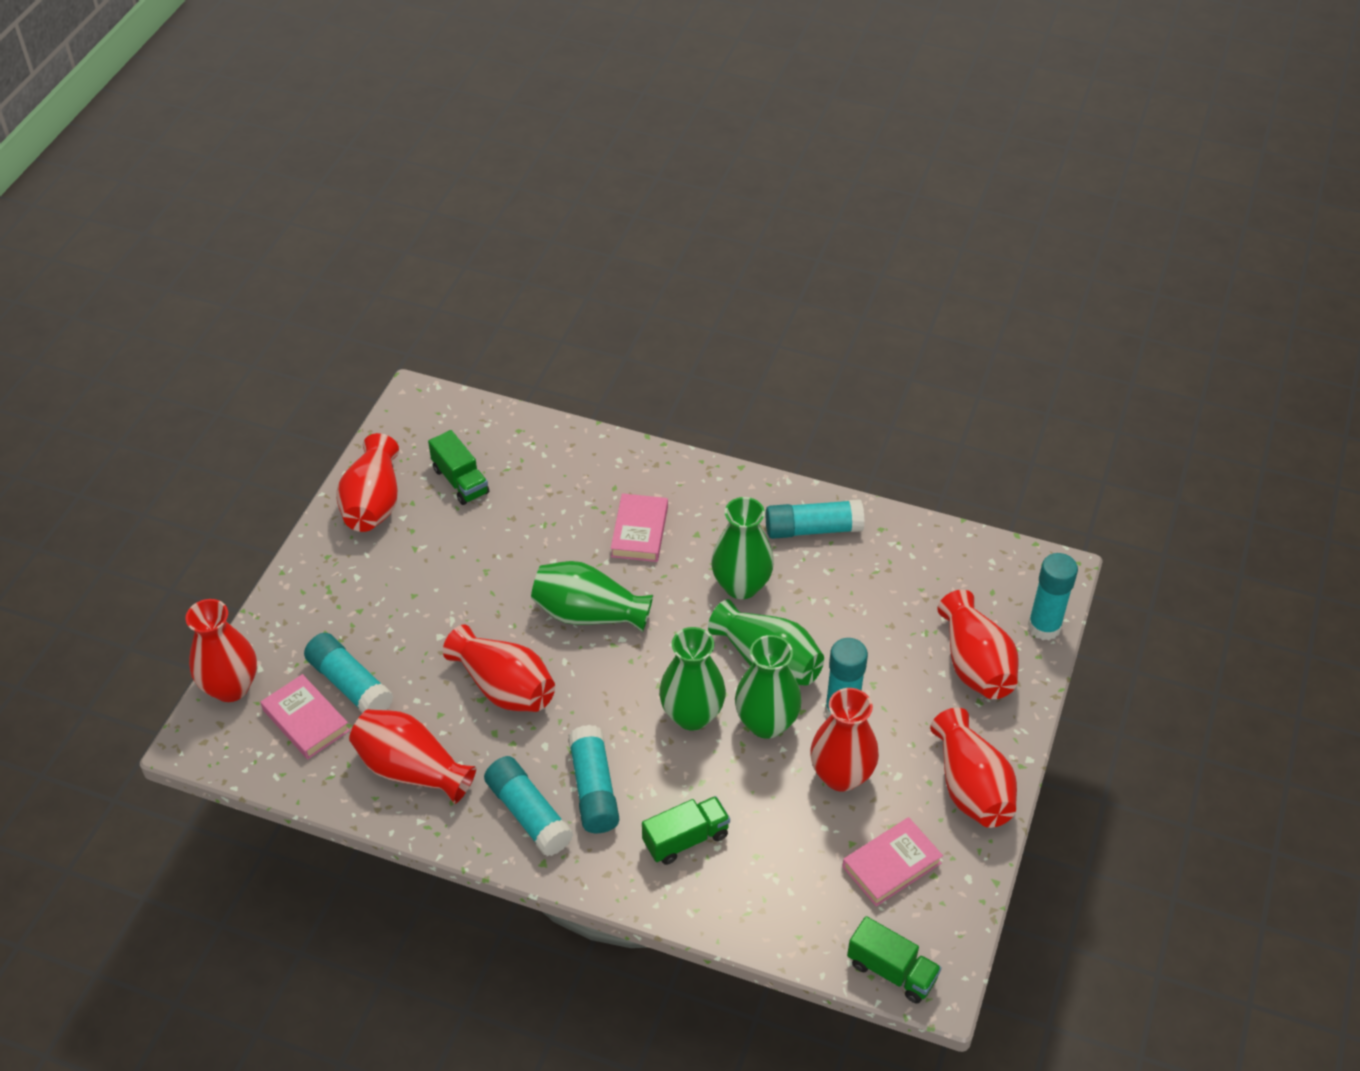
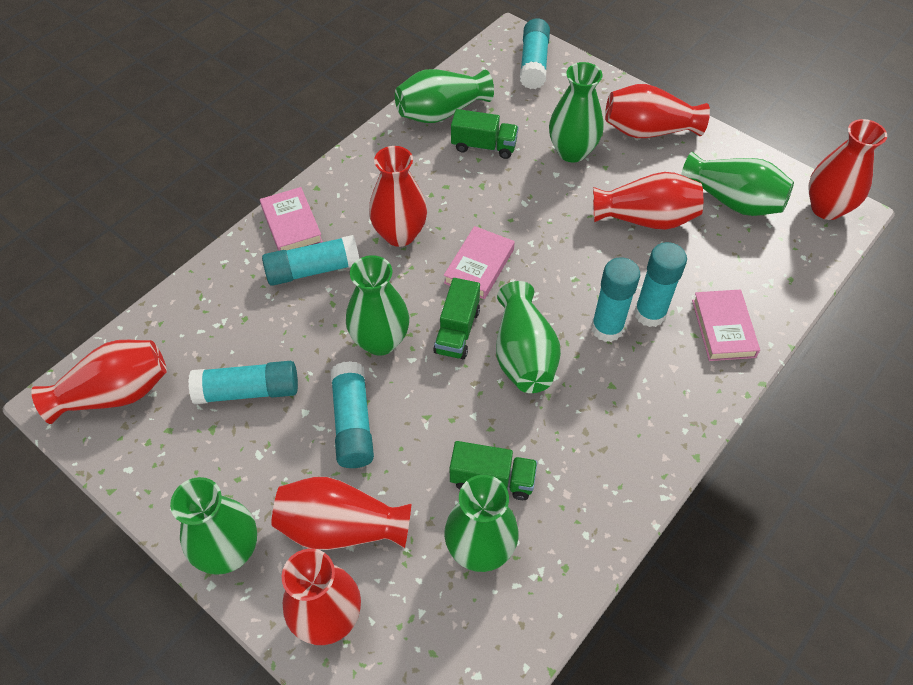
green vase: 5 -> 7

